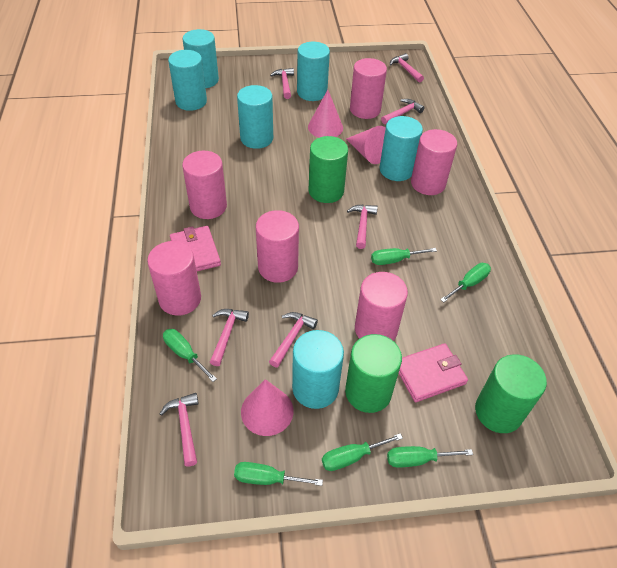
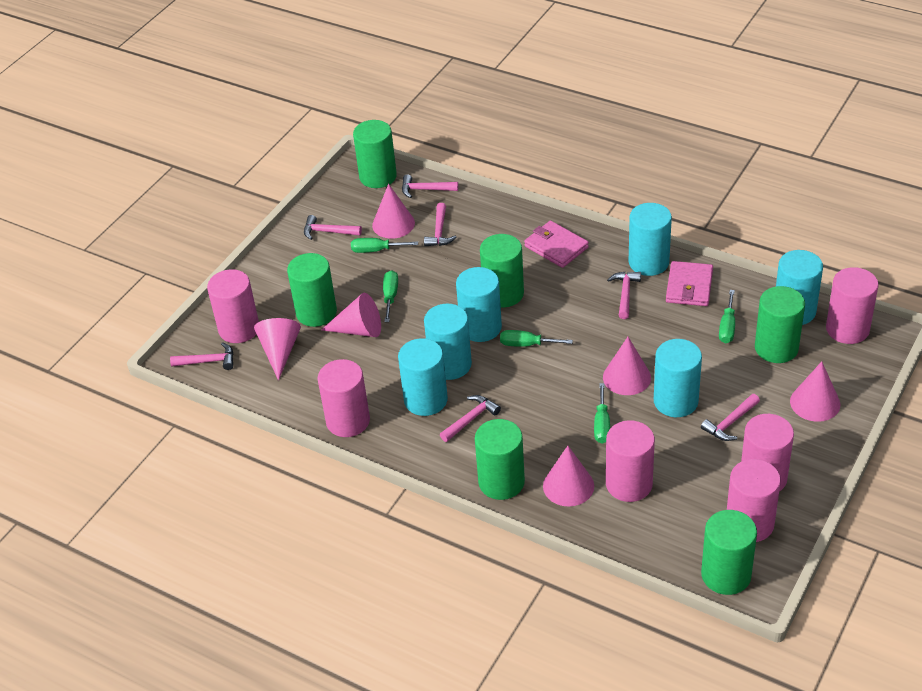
green cylinder: 3 -> 6
green screwdriver: 6 -> 5
pink cone: 3 -> 6

